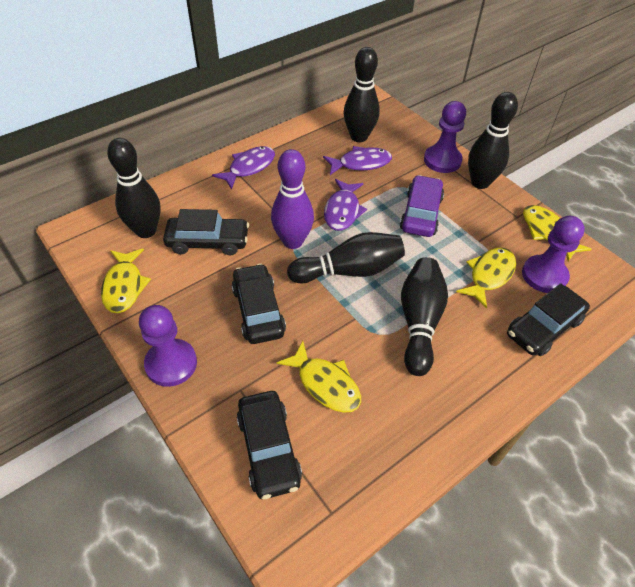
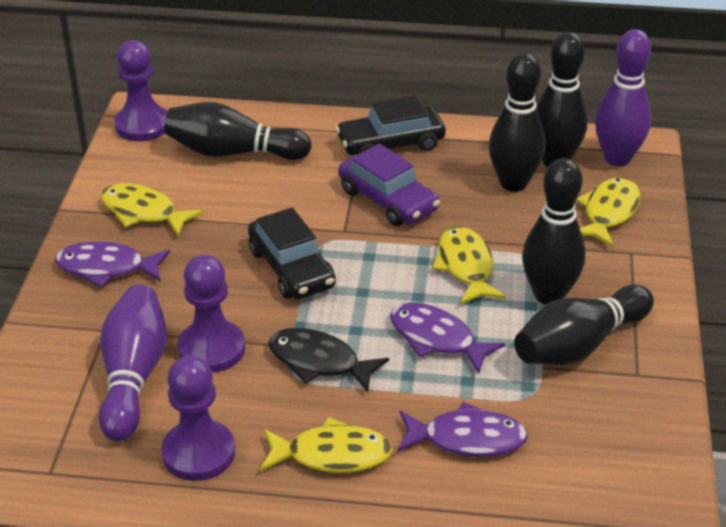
black car: 4 -> 2
black fish: 0 -> 1
purple bowling pin: 1 -> 2

